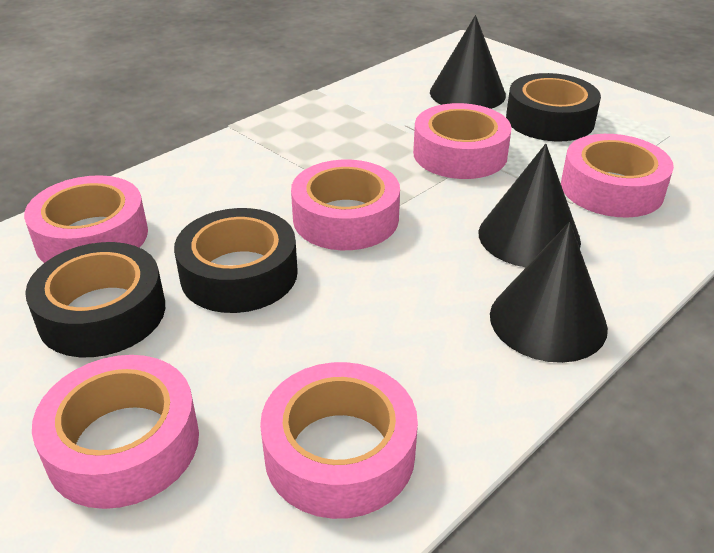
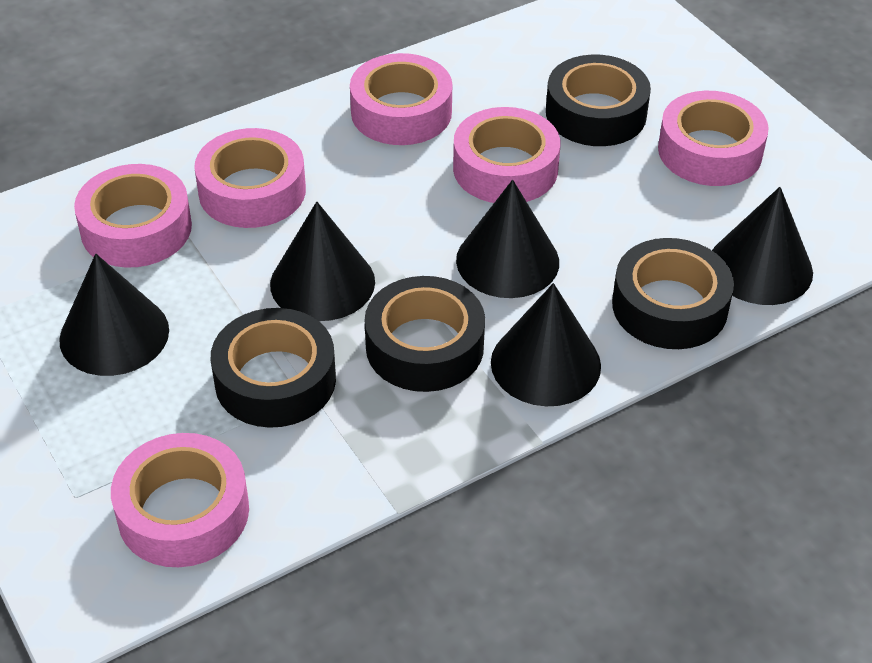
black cone: 3 -> 5
black tape: 3 -> 4

